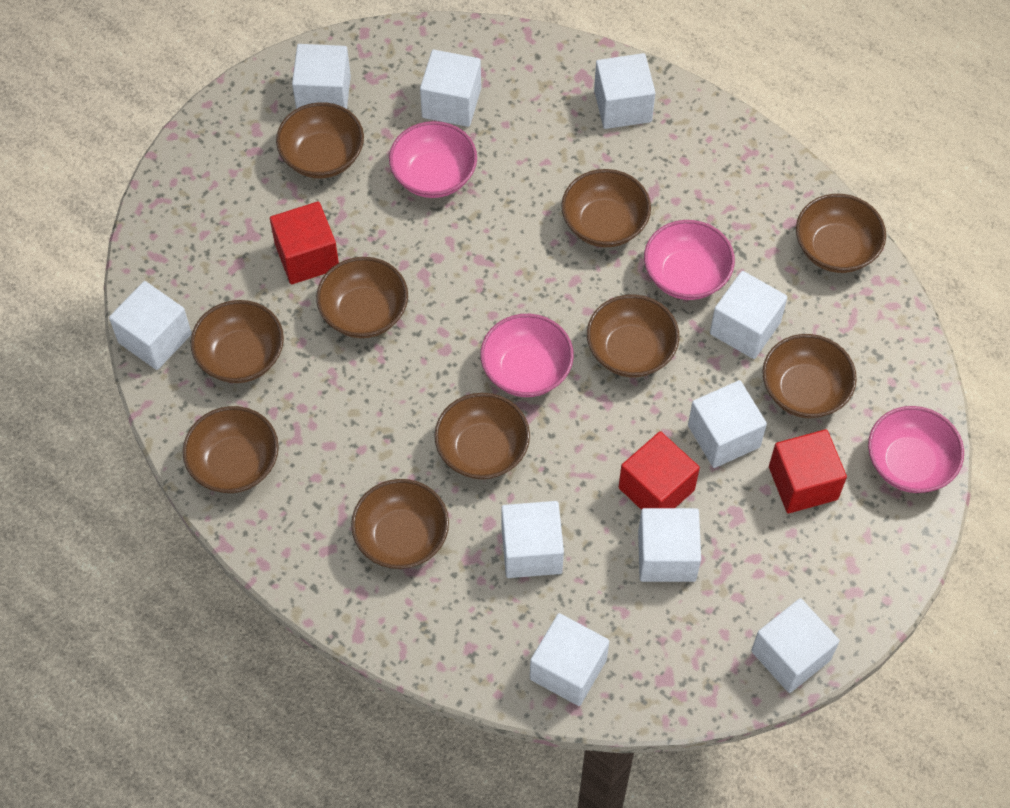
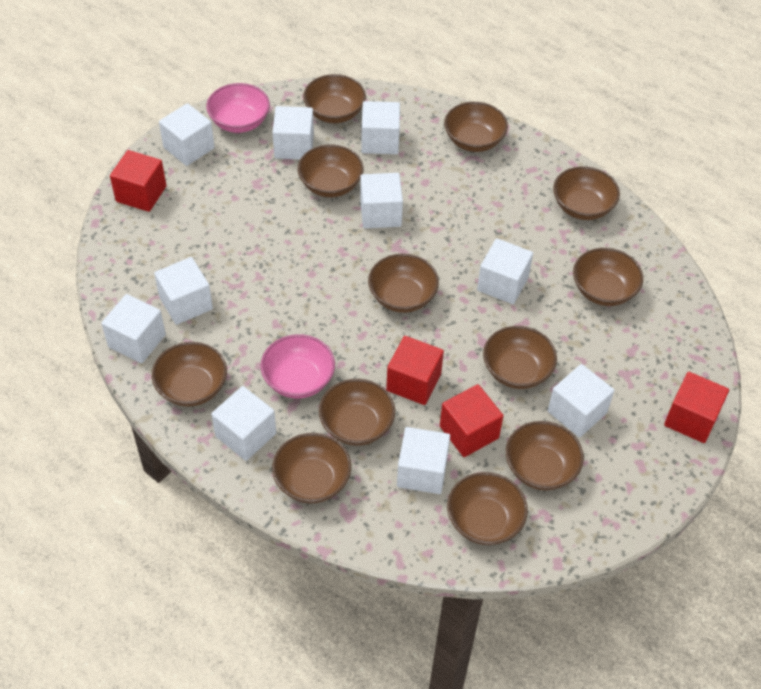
brown bowl: 10 -> 12
pink bowl: 4 -> 2
red cube: 3 -> 4

